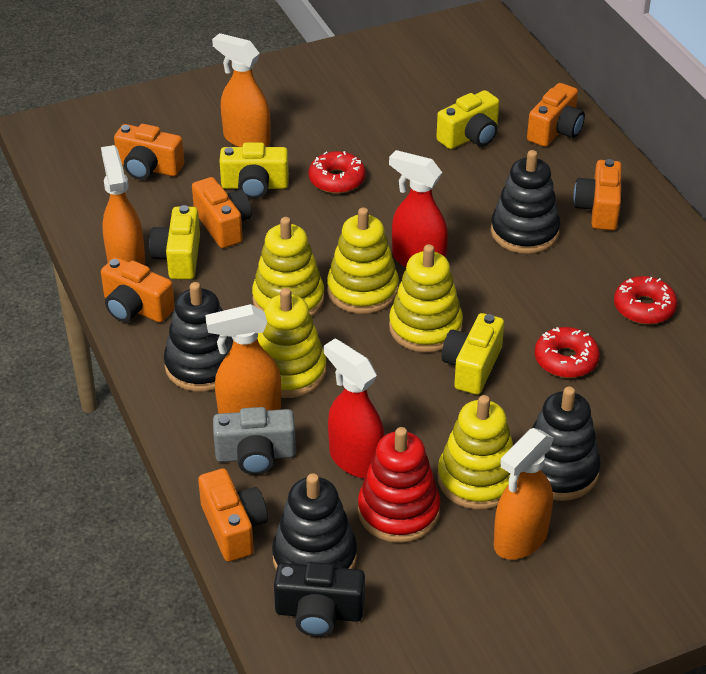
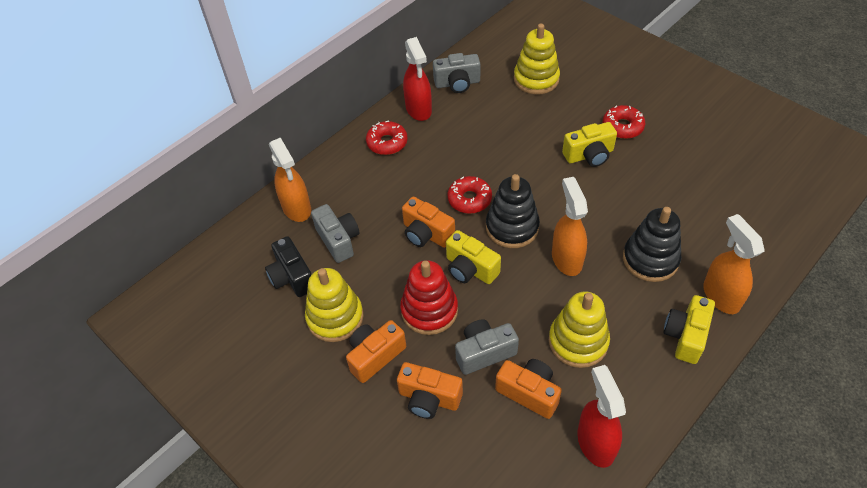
black stacking toy: 4 -> 2
grey camera: 1 -> 3
orange camera: 6 -> 4
orange spray bottle: 4 -> 3
yellow camera: 4 -> 3
yellow stacking toy: 5 -> 3

